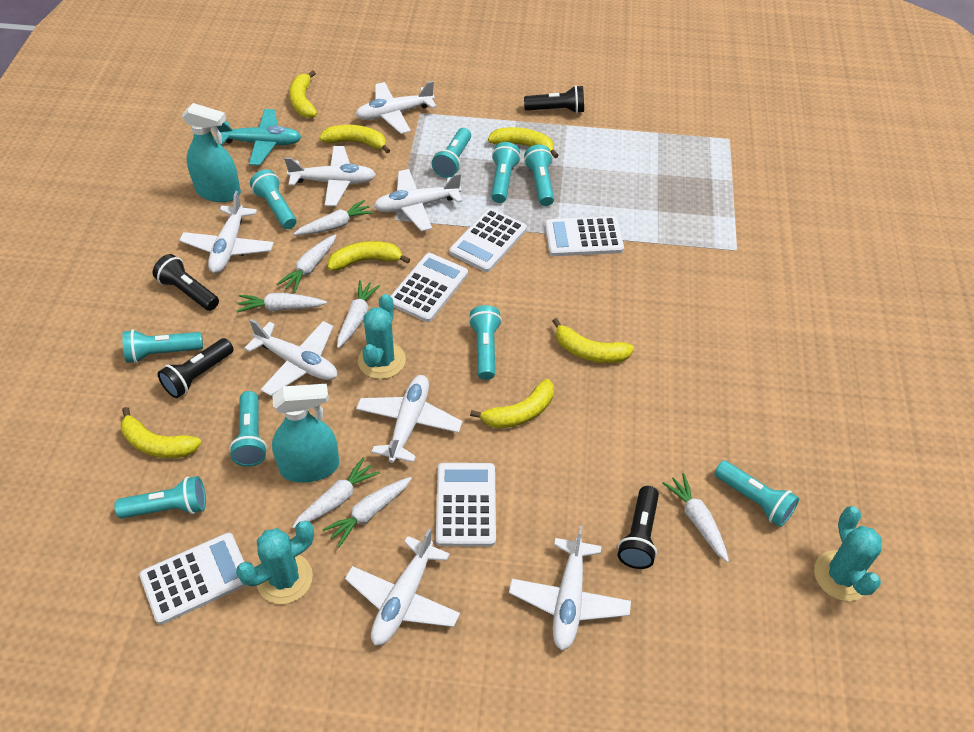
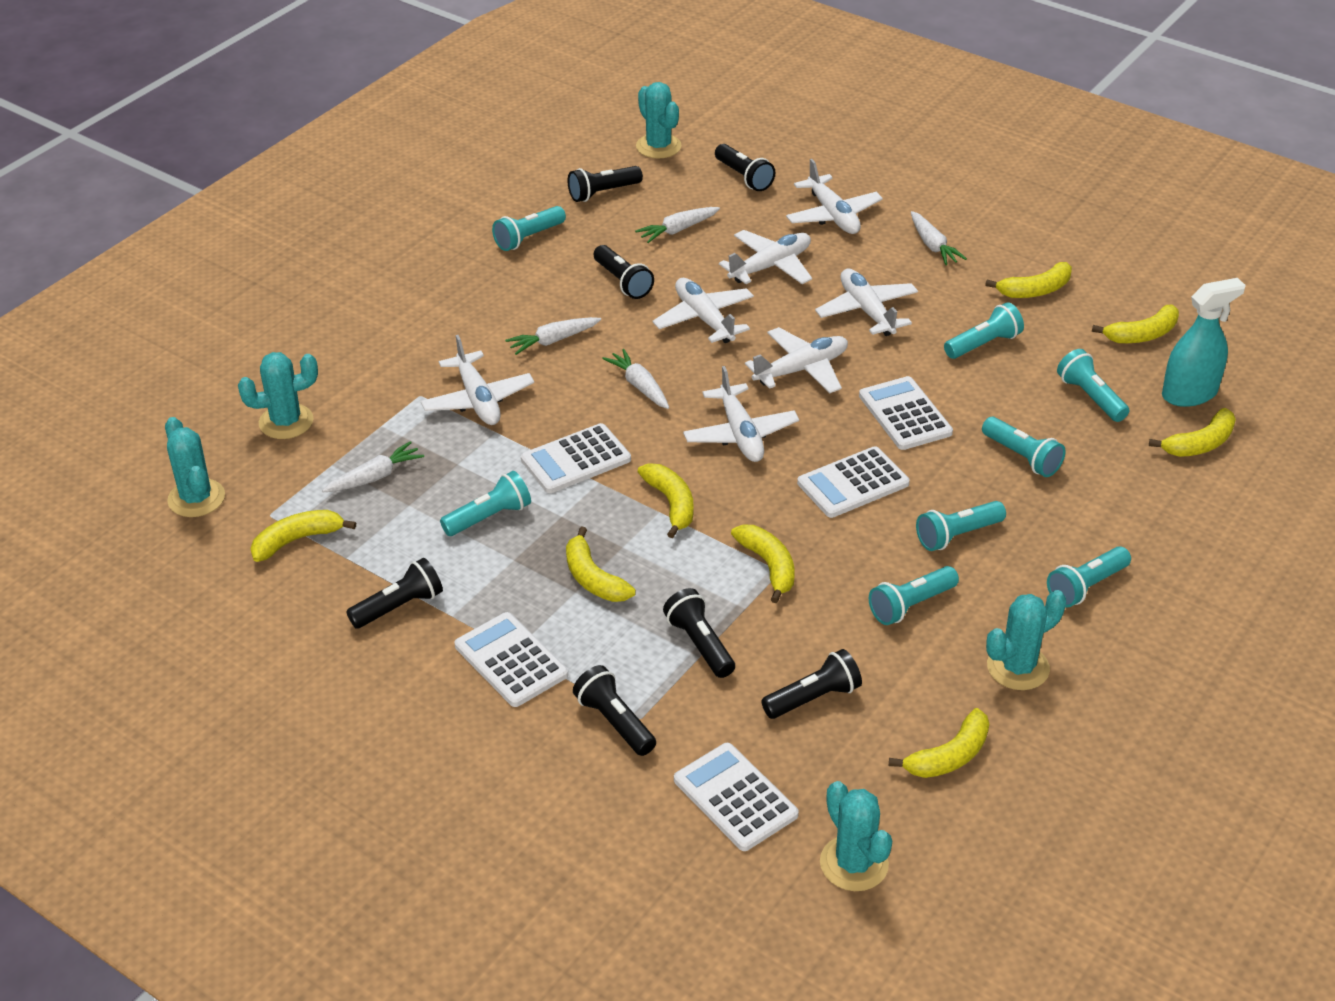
black flashlight: 4 -> 7
turquoise cactus: 3 -> 5
turquoise flashlight: 9 -> 8
turquoise plane: 1 -> 0
turquoise spray bottle: 2 -> 1
white carrot: 7 -> 5
white plane: 8 -> 7
yellow banana: 7 -> 8

